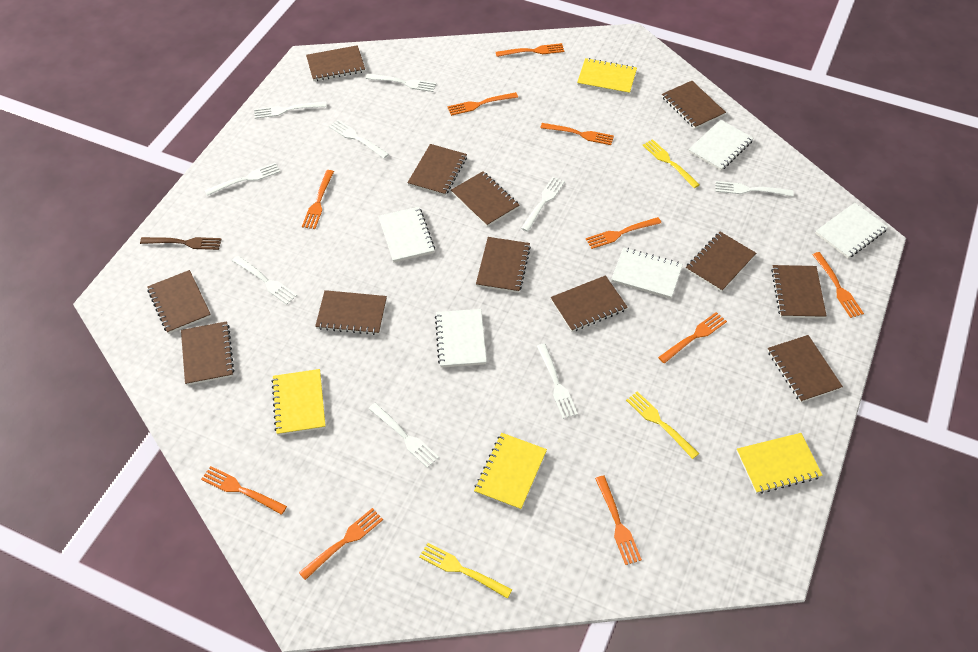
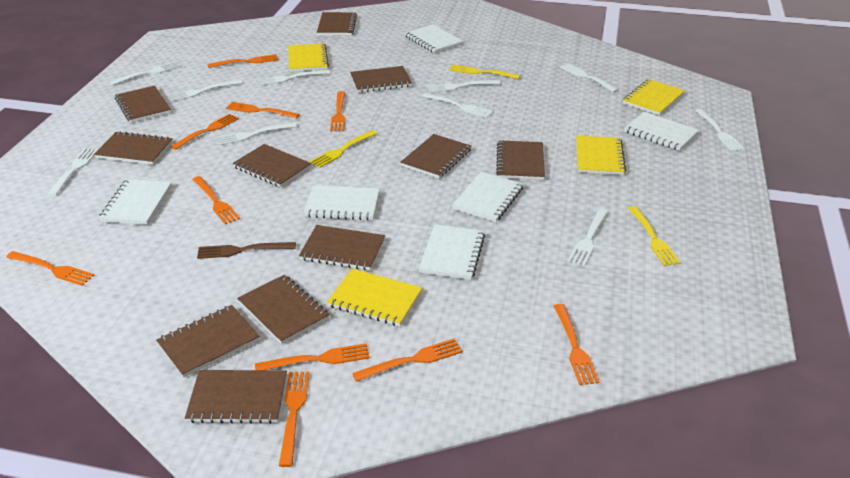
brown notebook: 12 -> 11
white fork: 9 -> 10
white notebook: 5 -> 6

